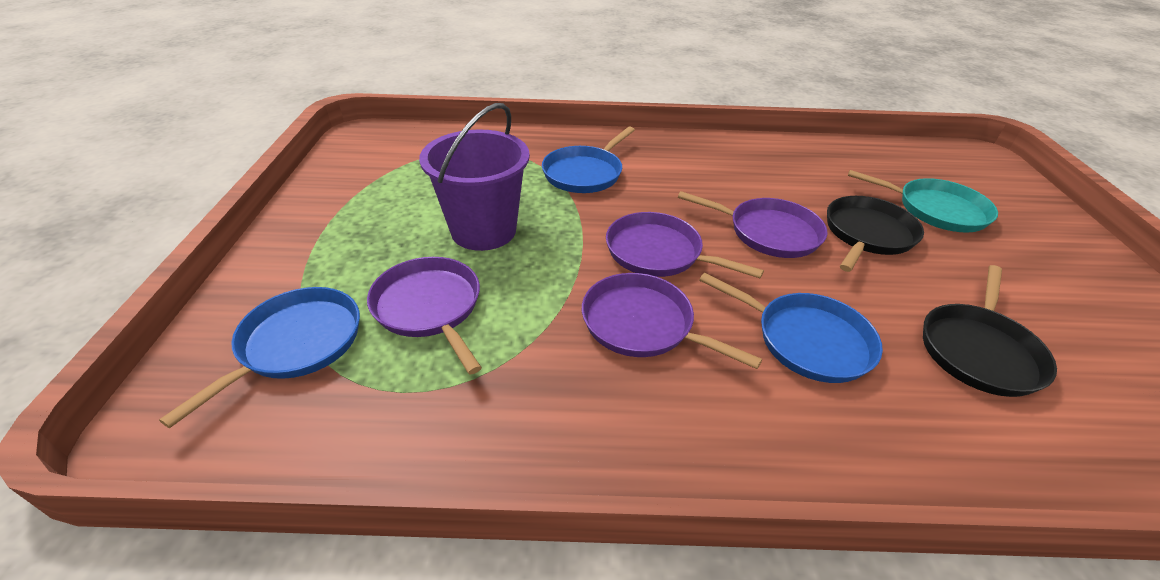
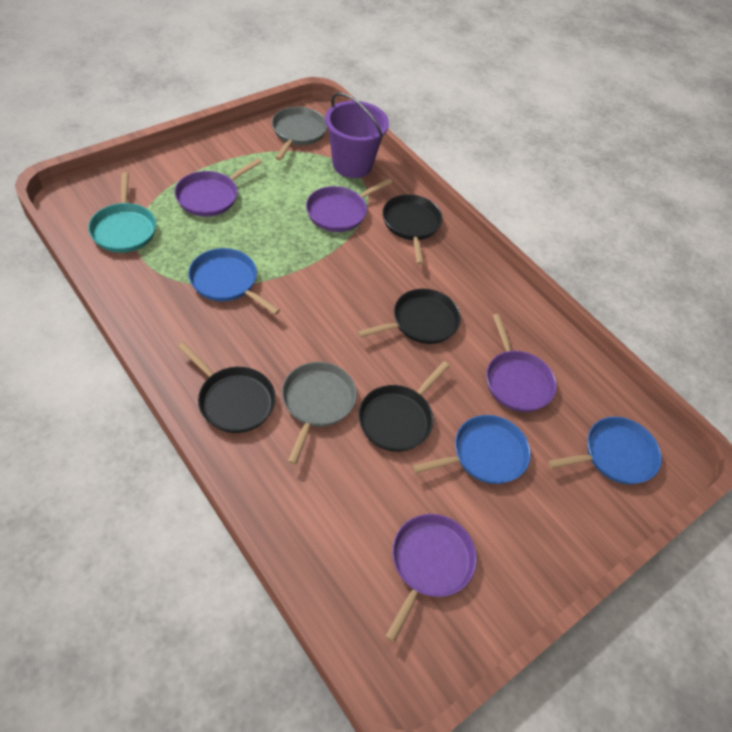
black pan: 2 -> 4
grey pan: 0 -> 2

